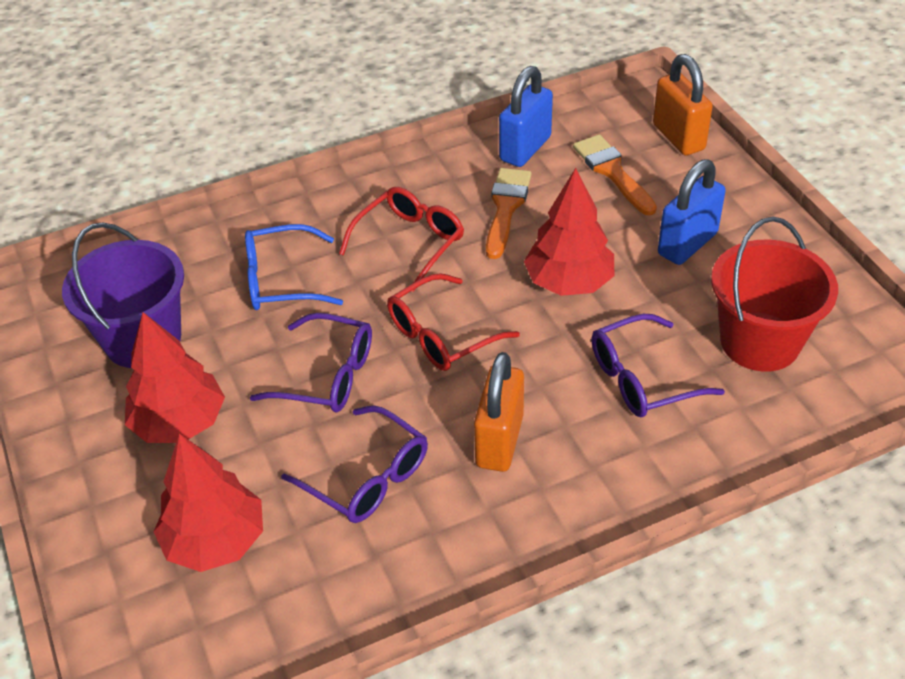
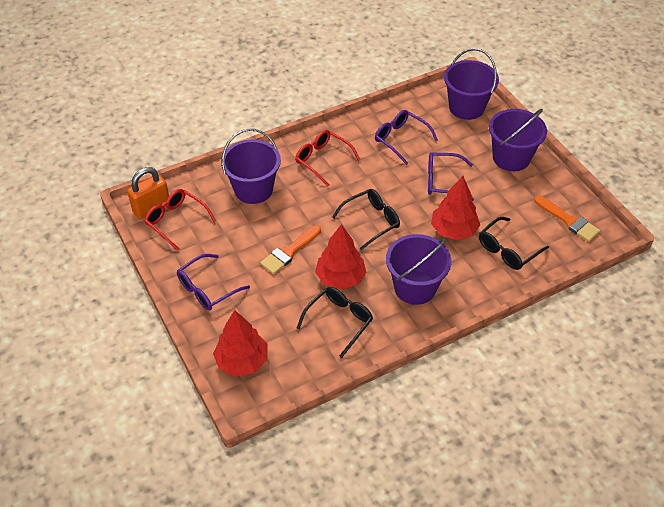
black glasses: 0 -> 3
blue glasses: 1 -> 0
blue padlock: 2 -> 0
orange padlock: 2 -> 1
purple bucket: 1 -> 4
red bucket: 1 -> 0

